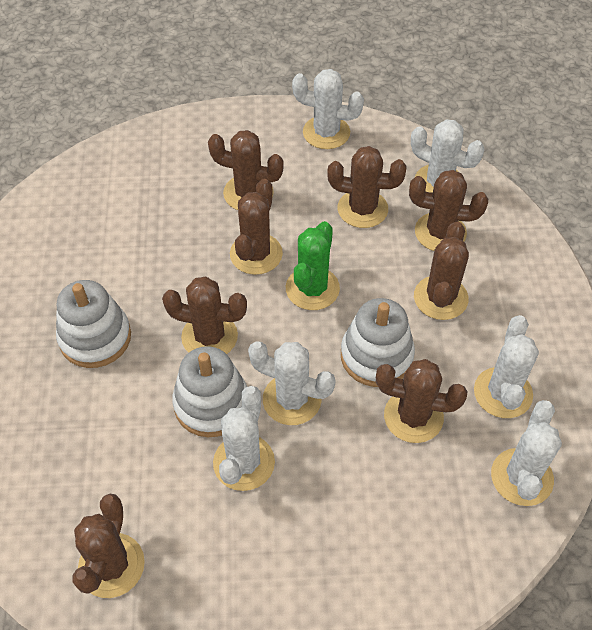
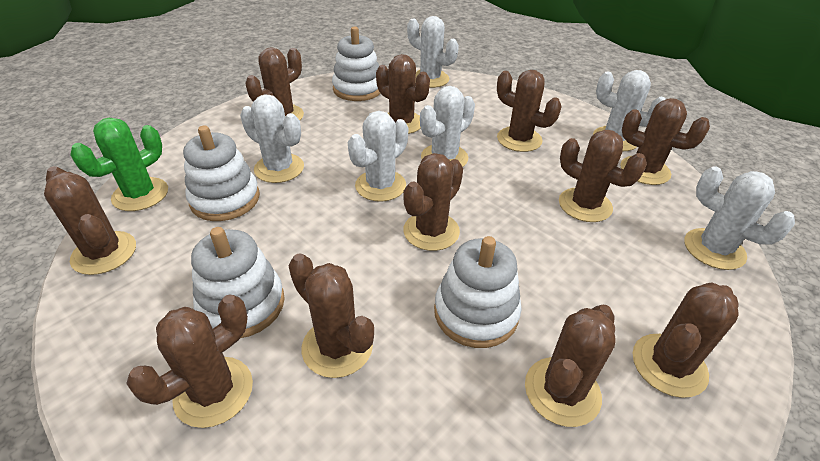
brown cactus: 8 -> 11
white stacking toy: 3 -> 4

